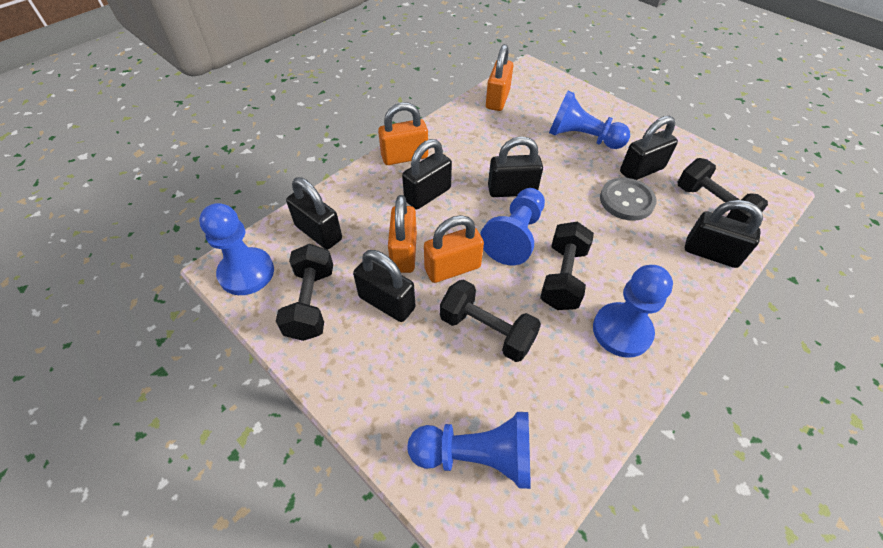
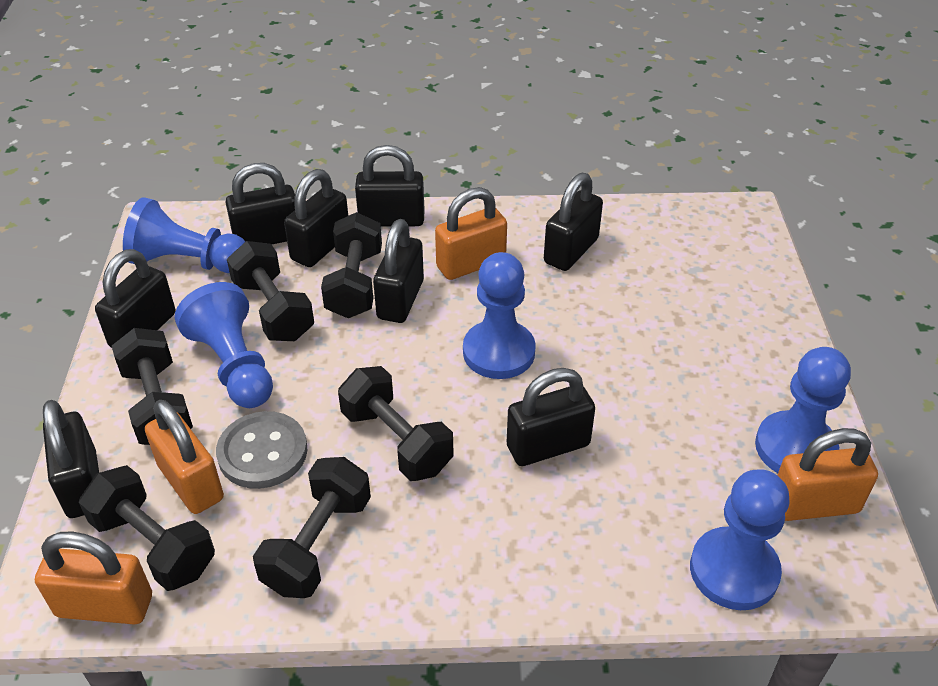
black dumbbell: 4 -> 6
black padlock: 6 -> 8

